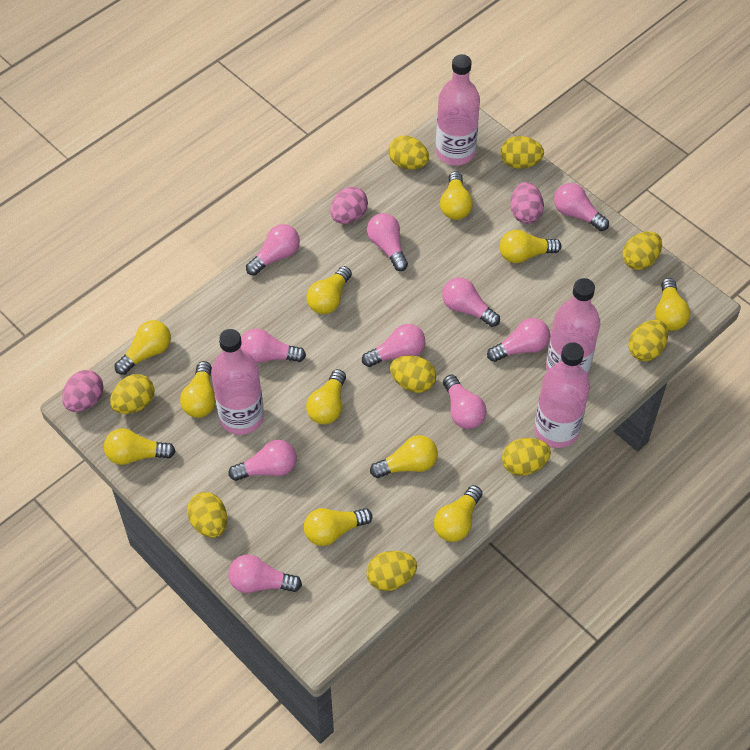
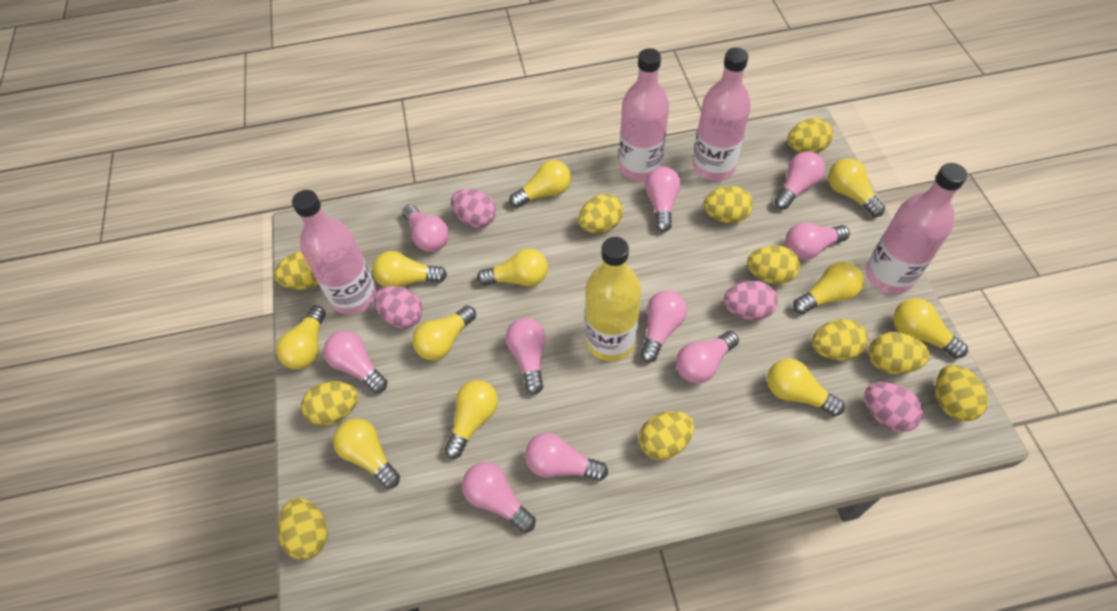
pink egg: 3 -> 4
yellow bottle: 0 -> 1
yellow egg: 9 -> 11

